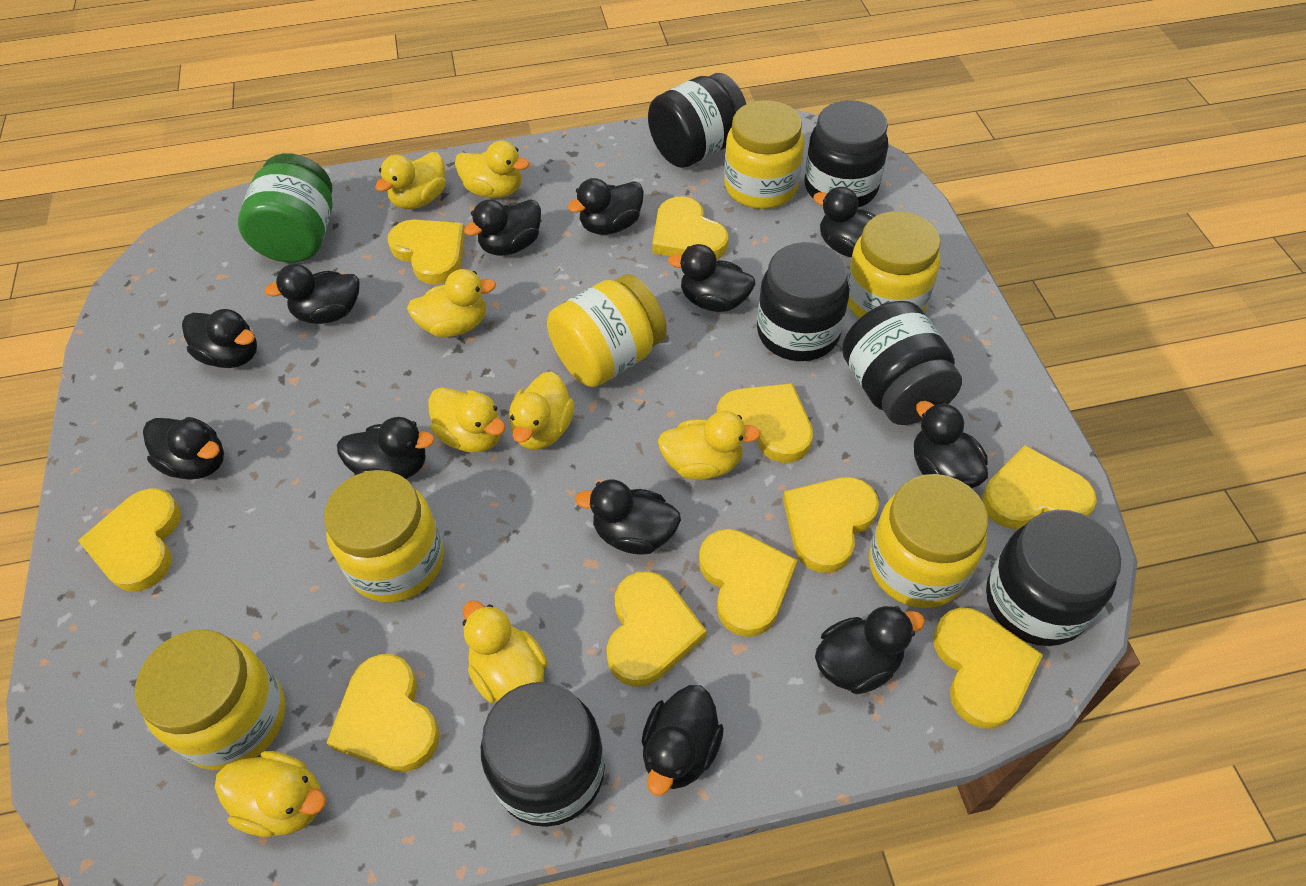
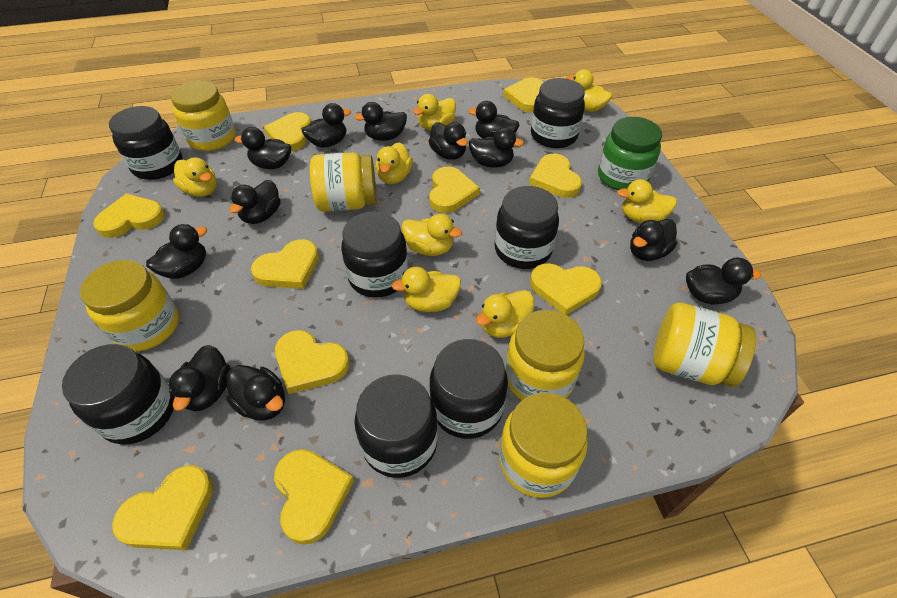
black jar: 6 -> 7

